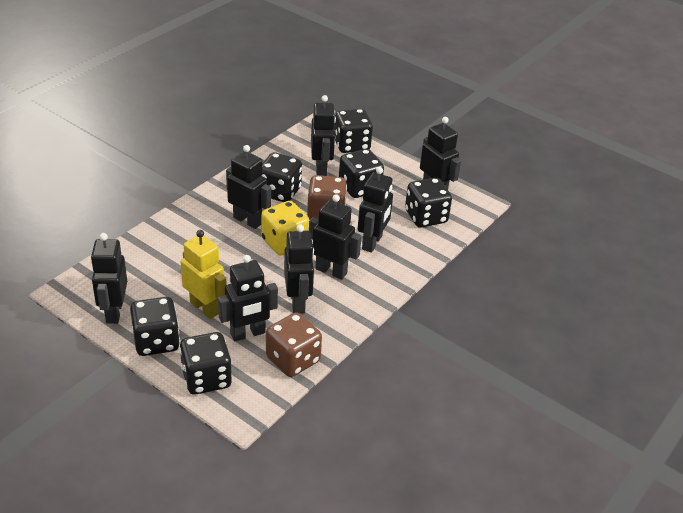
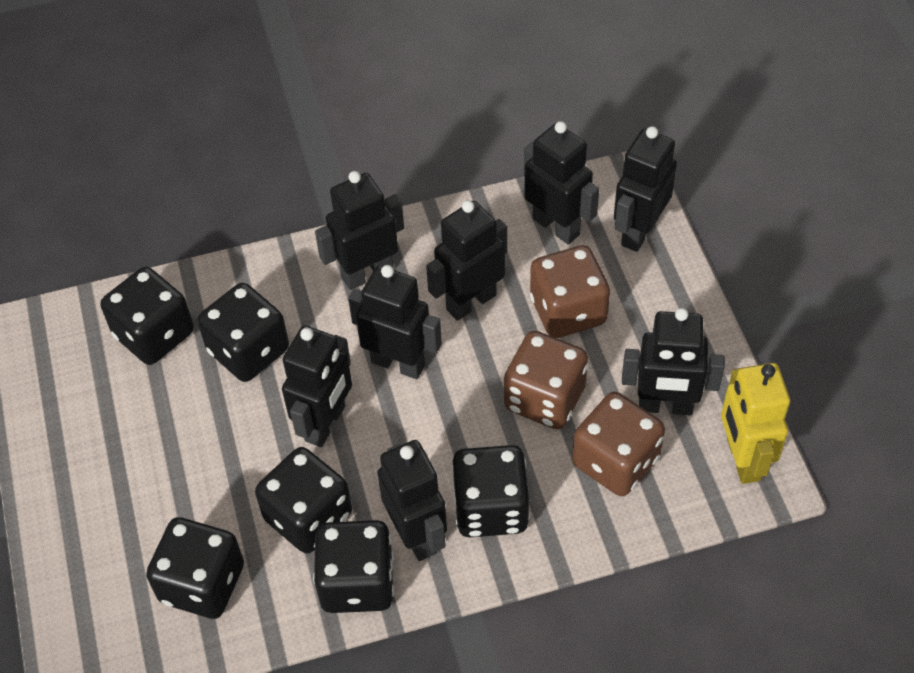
brown dice: 2 -> 3
yellow dice: 1 -> 0

